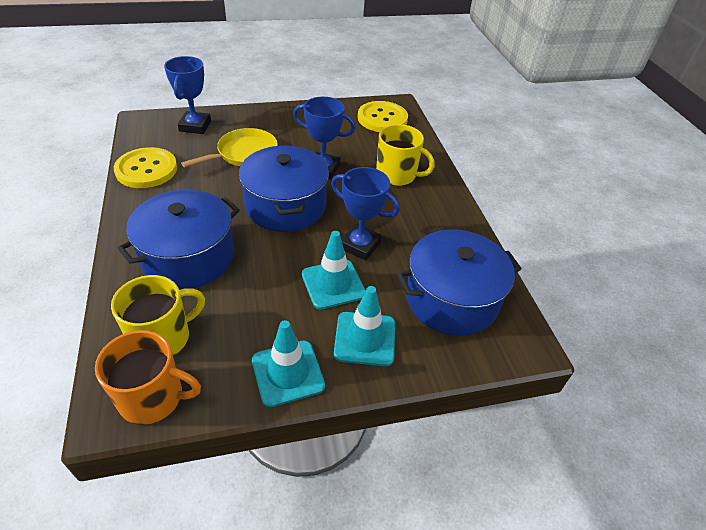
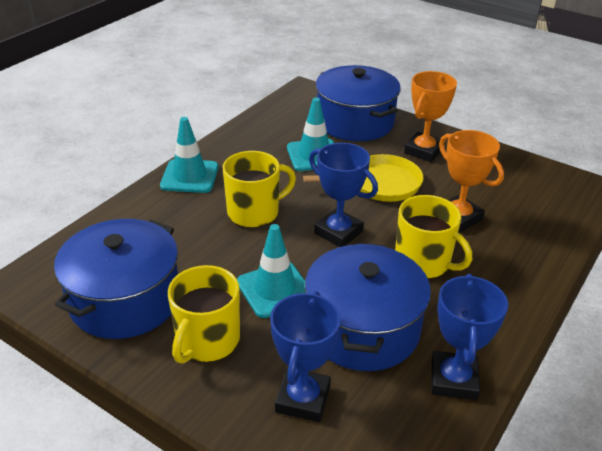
orange mug: 1 -> 0
orange trophy: 0 -> 2
yellow button: 2 -> 0
yellow mug: 2 -> 3

